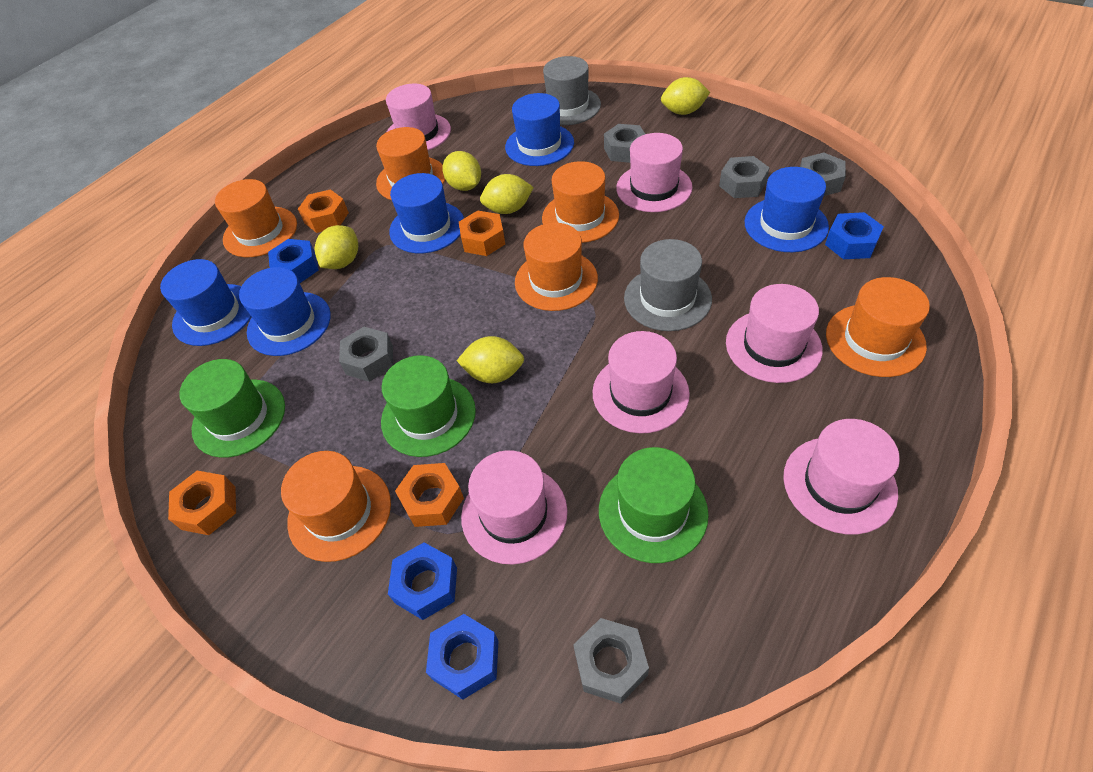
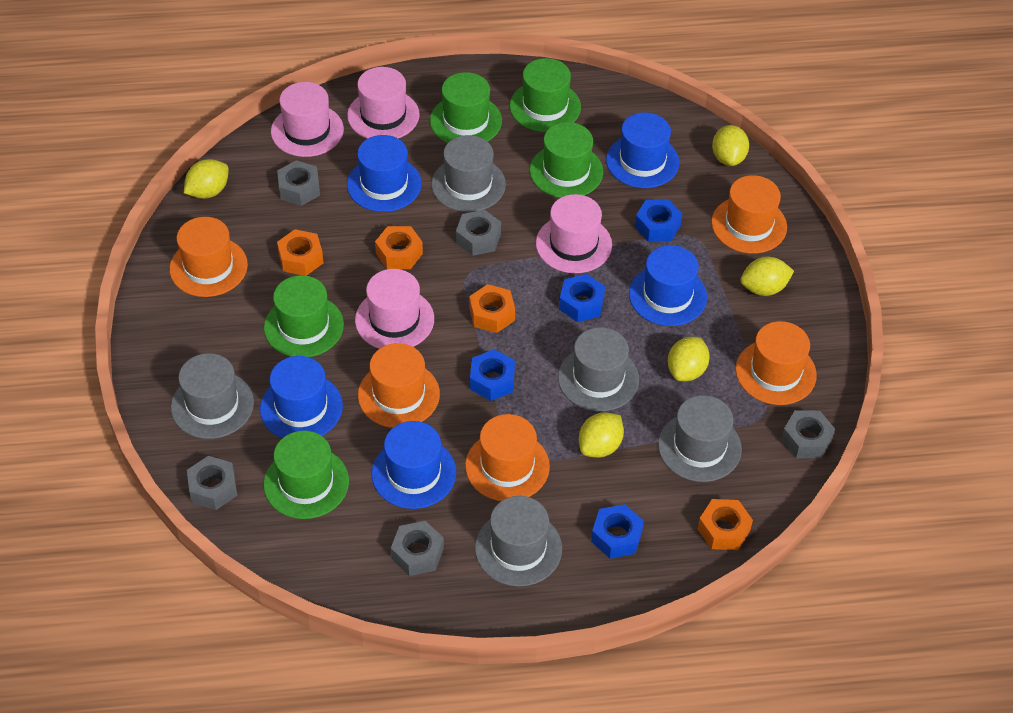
green hat: 3 -> 5
grey hat: 2 -> 5
orange hat: 6 -> 5
pink hat: 6 -> 4

